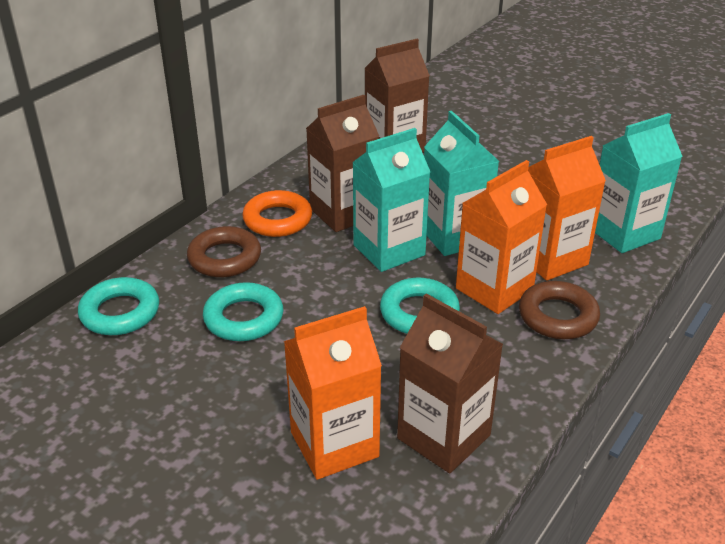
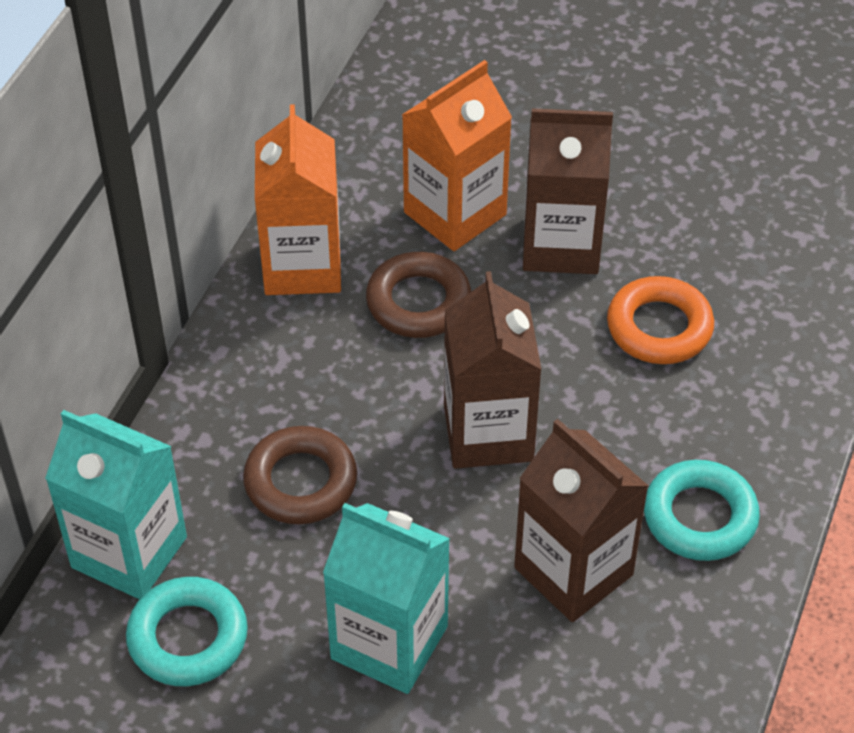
orange carton: 3 -> 2
turquoise carton: 3 -> 2
turquoise ring: 3 -> 2

